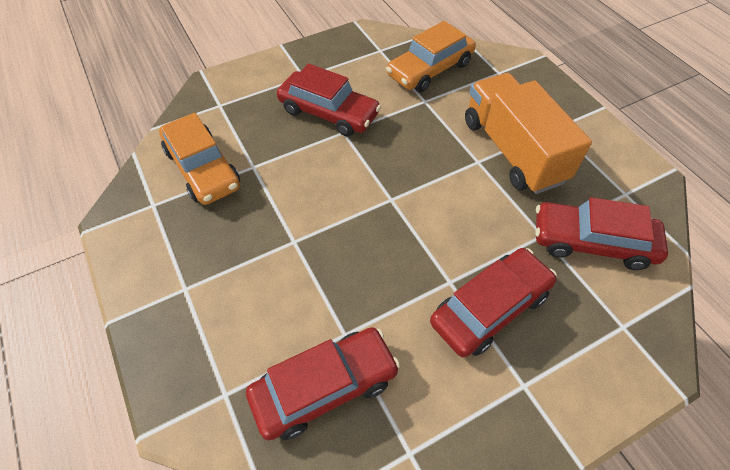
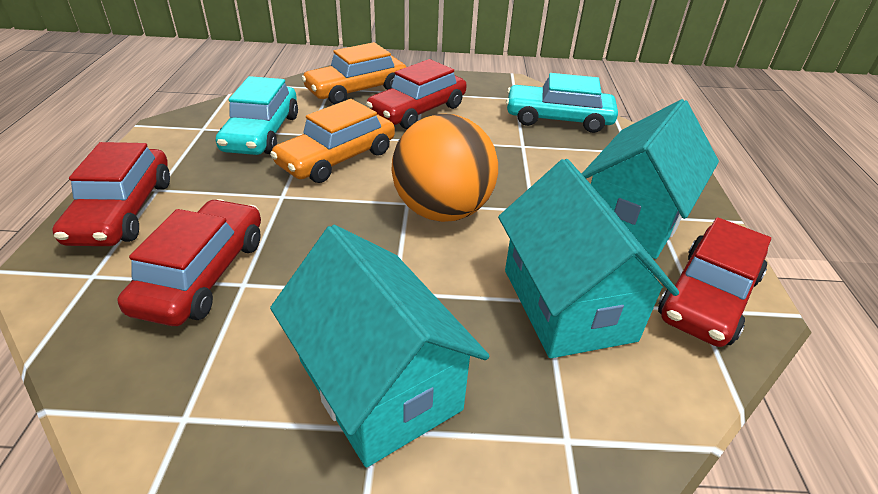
orange ball: 0 -> 1
orange truck: 1 -> 0
turquoise car: 0 -> 2
turquoise house: 0 -> 3

